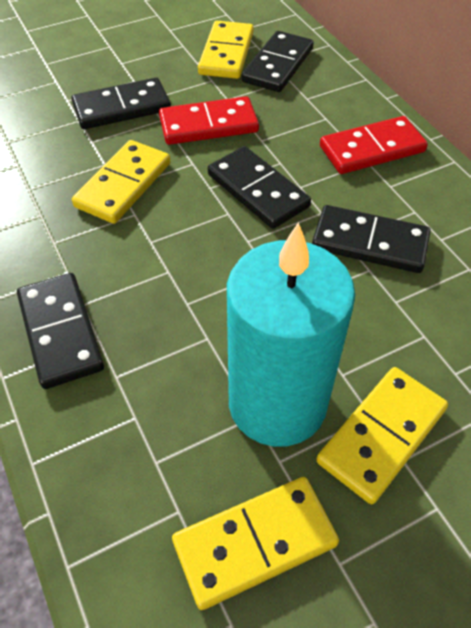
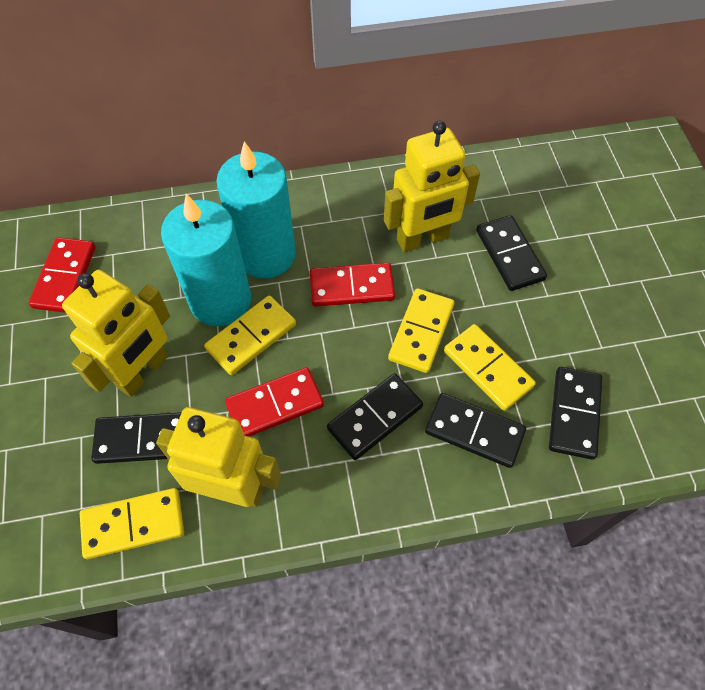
red domino: 2 -> 3
turquoise candle: 1 -> 2
yellow robot: 0 -> 3

